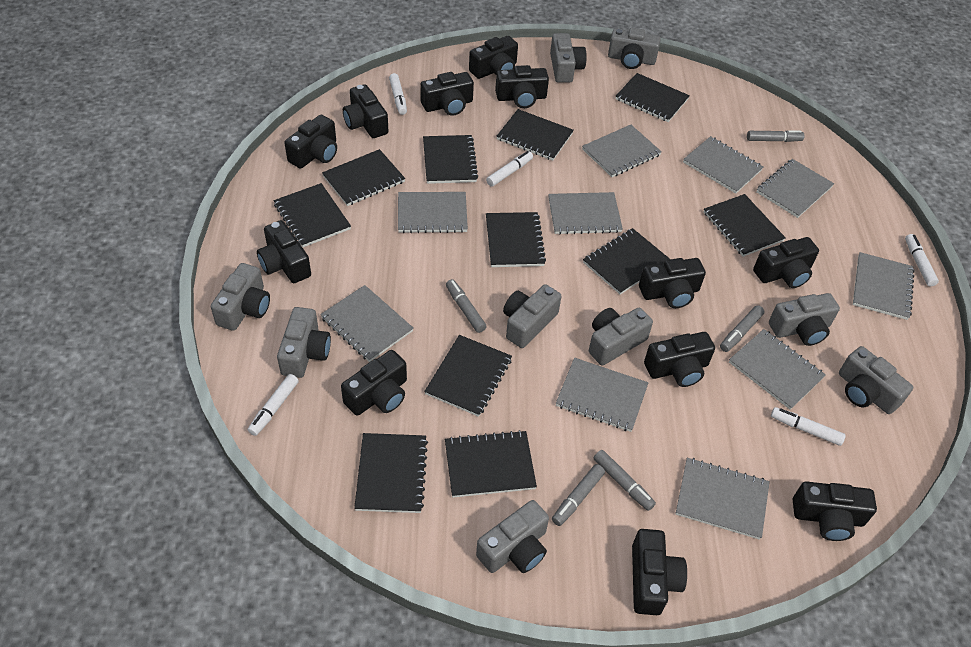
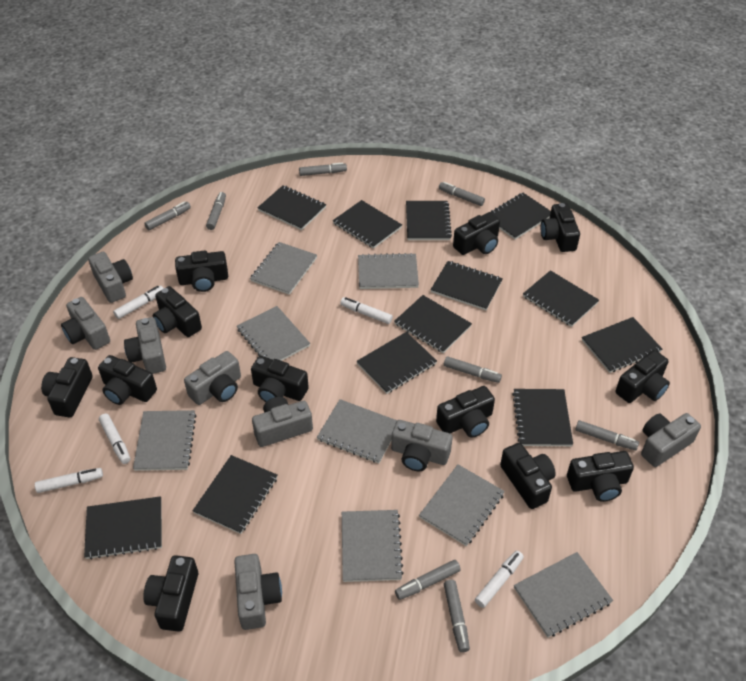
black notebook: 11 -> 12
grey camera: 9 -> 8
grey marker: 5 -> 8
grey notebook: 10 -> 8

